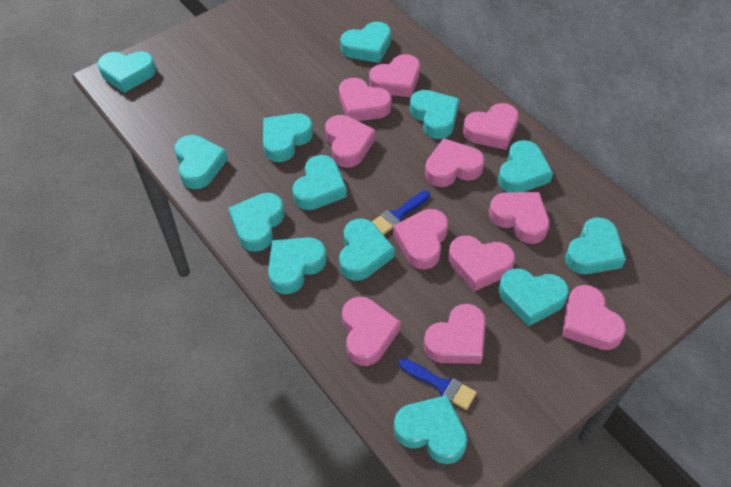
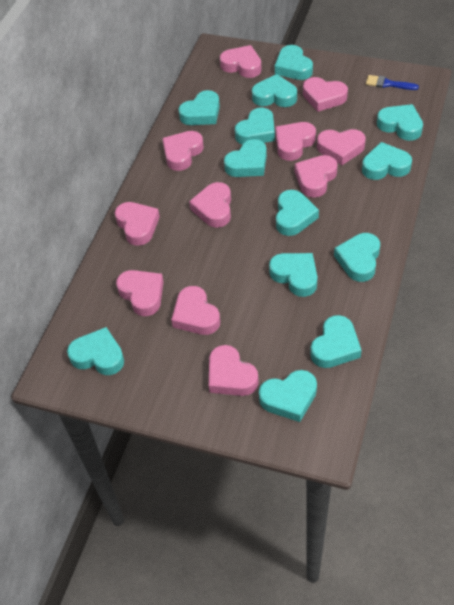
blue brush: 2 -> 1

